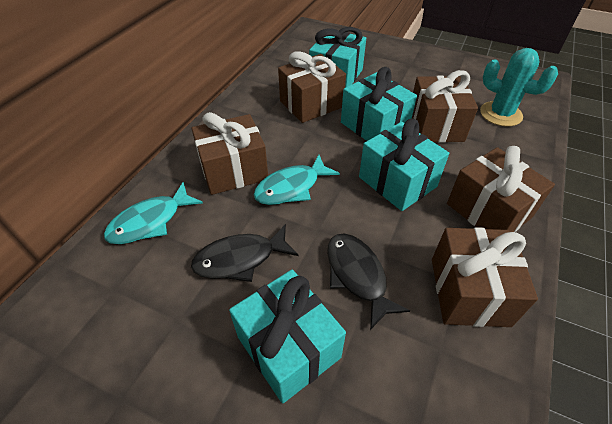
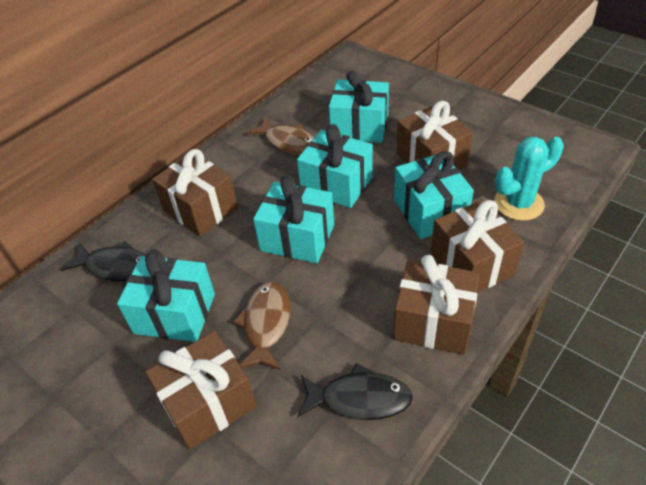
brown fish: 0 -> 2
turquoise fish: 2 -> 0
turquoise gift: 4 -> 5

